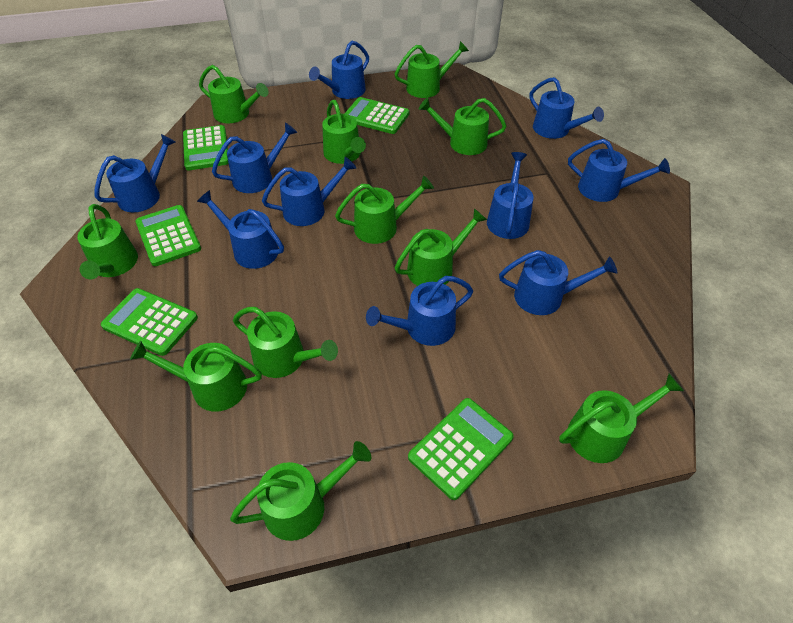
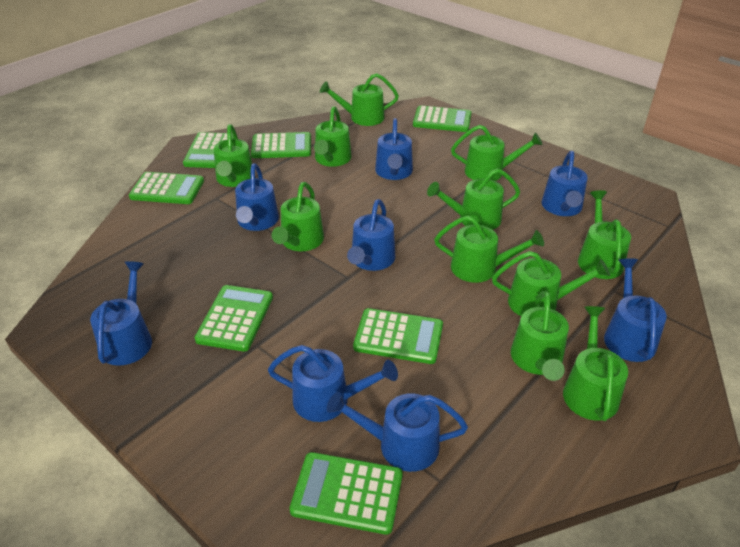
blue watering can: 10 -> 8
green calculator: 5 -> 7

